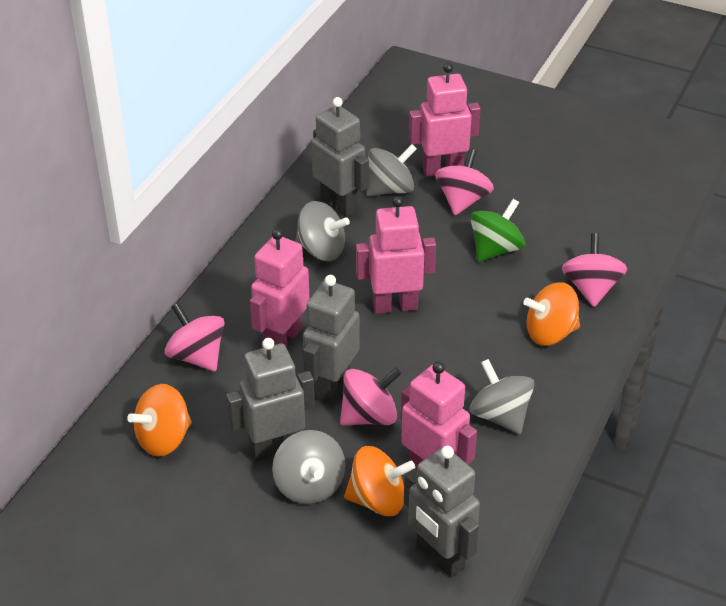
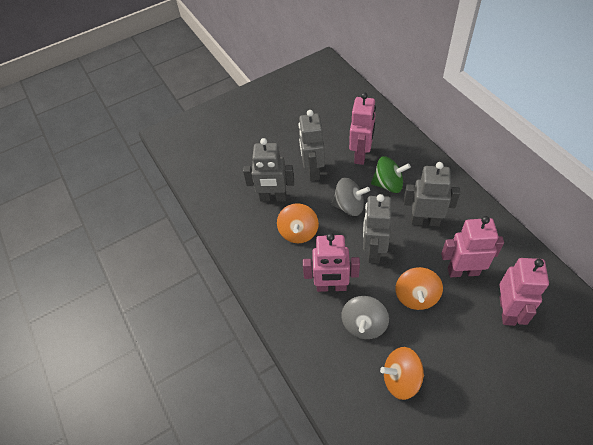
grey spinning top: 4 -> 2
pink spinning top: 4 -> 0

